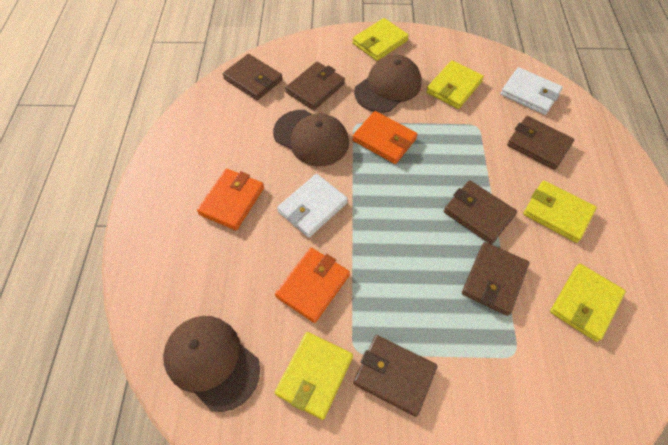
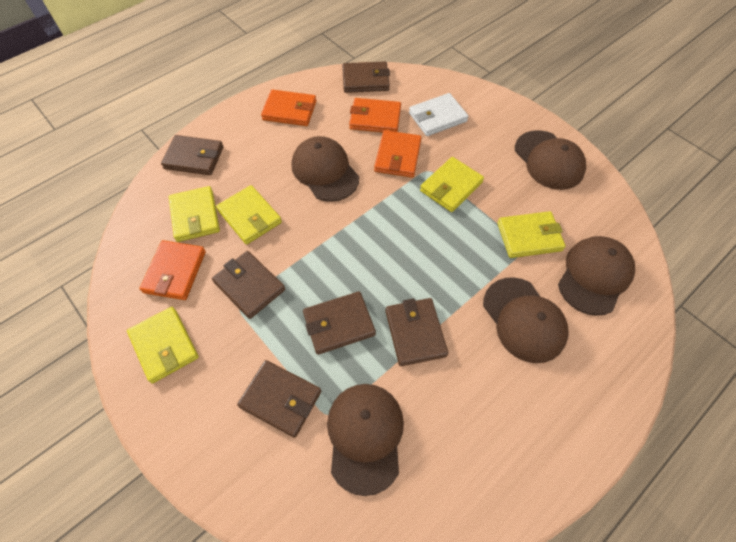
brown cap: 3 -> 5
orange wallet: 3 -> 4
white wallet: 2 -> 1

